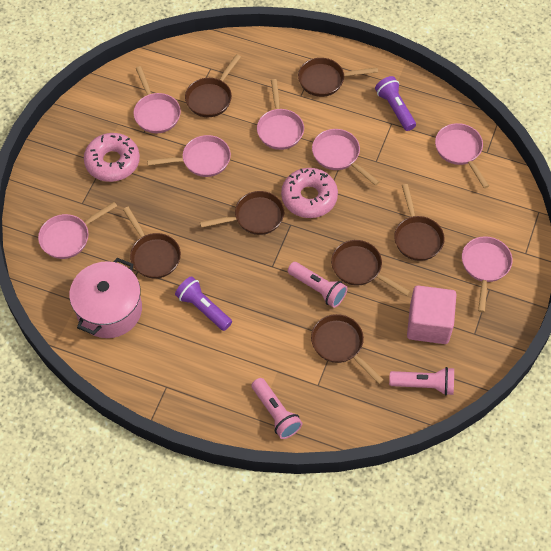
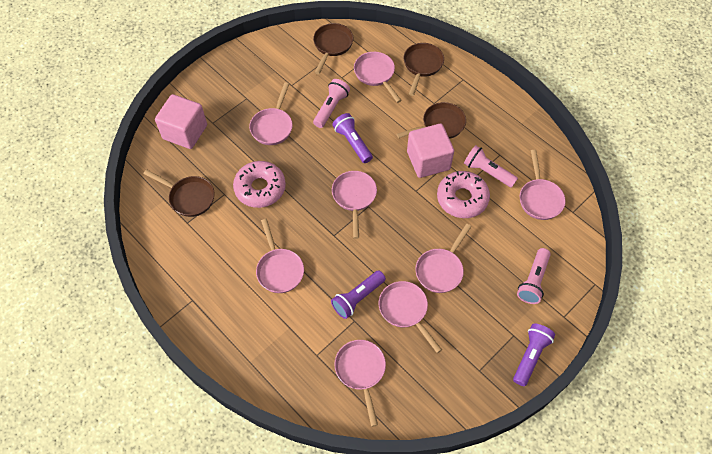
brown pan: 7 -> 4
pink cube: 1 -> 2
pink pan: 7 -> 8
pink pot: 1 -> 0
purple flashlight: 2 -> 3

